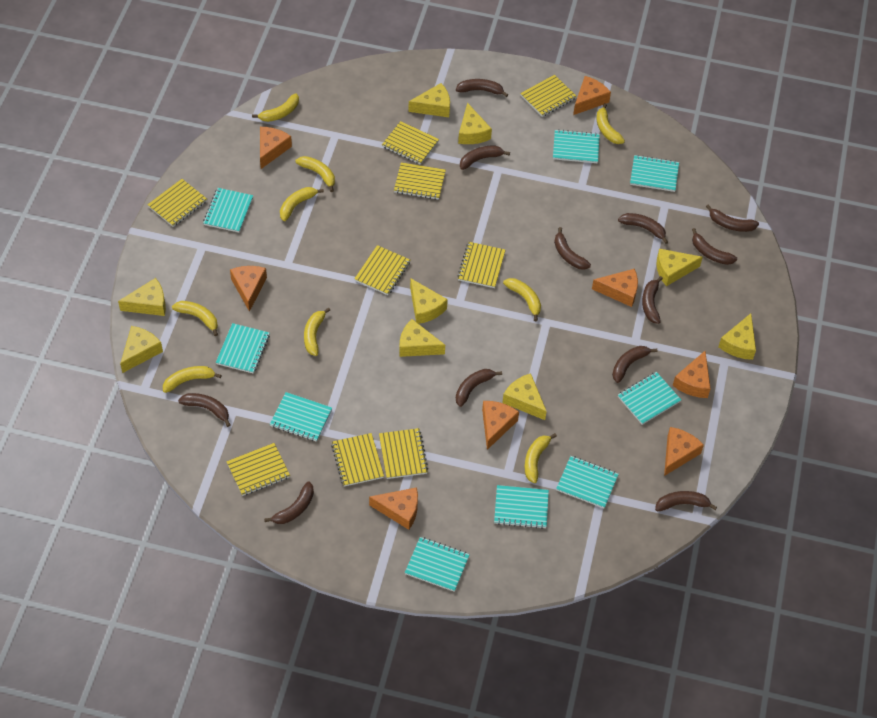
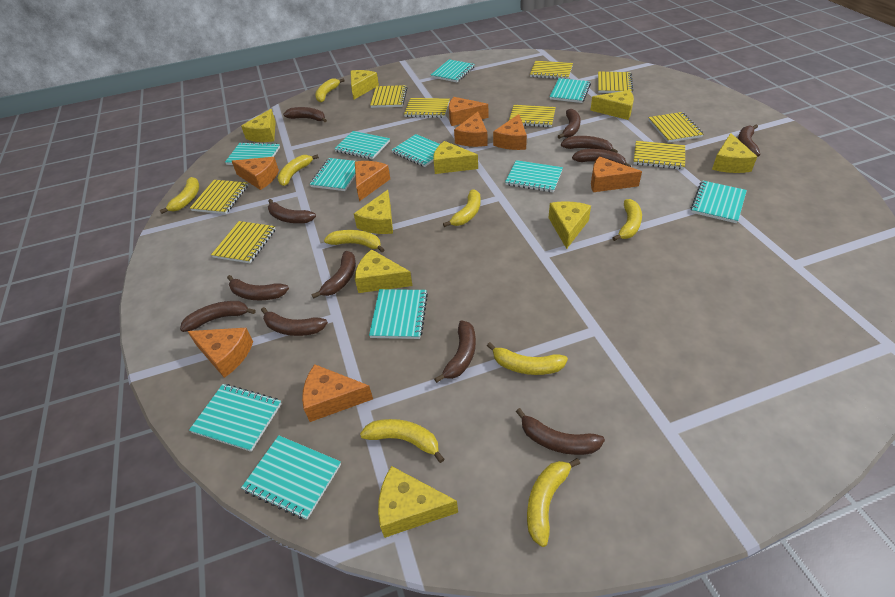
turquoise notebook: 9 -> 11

